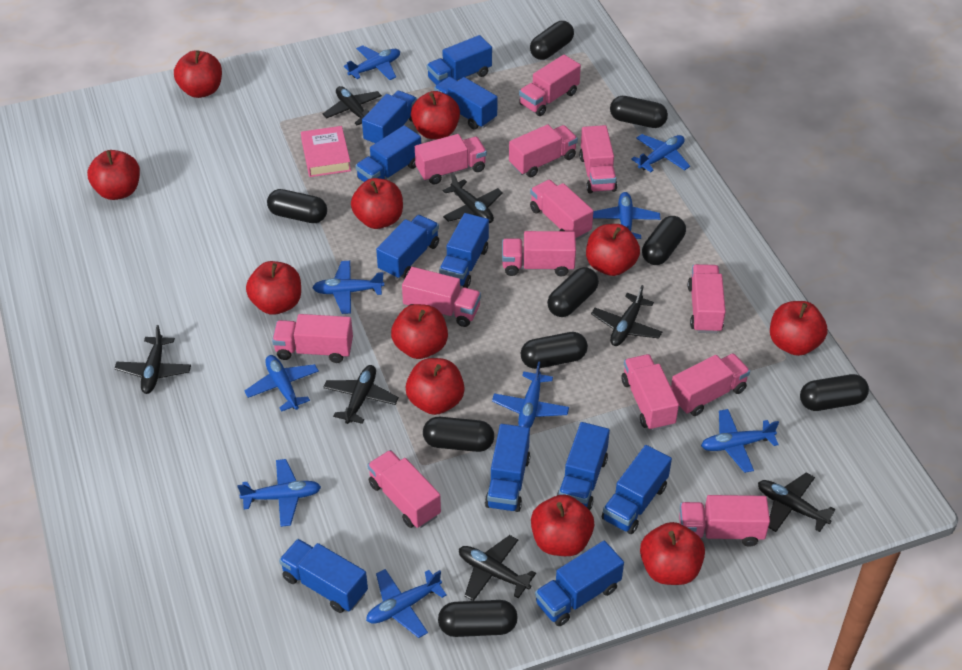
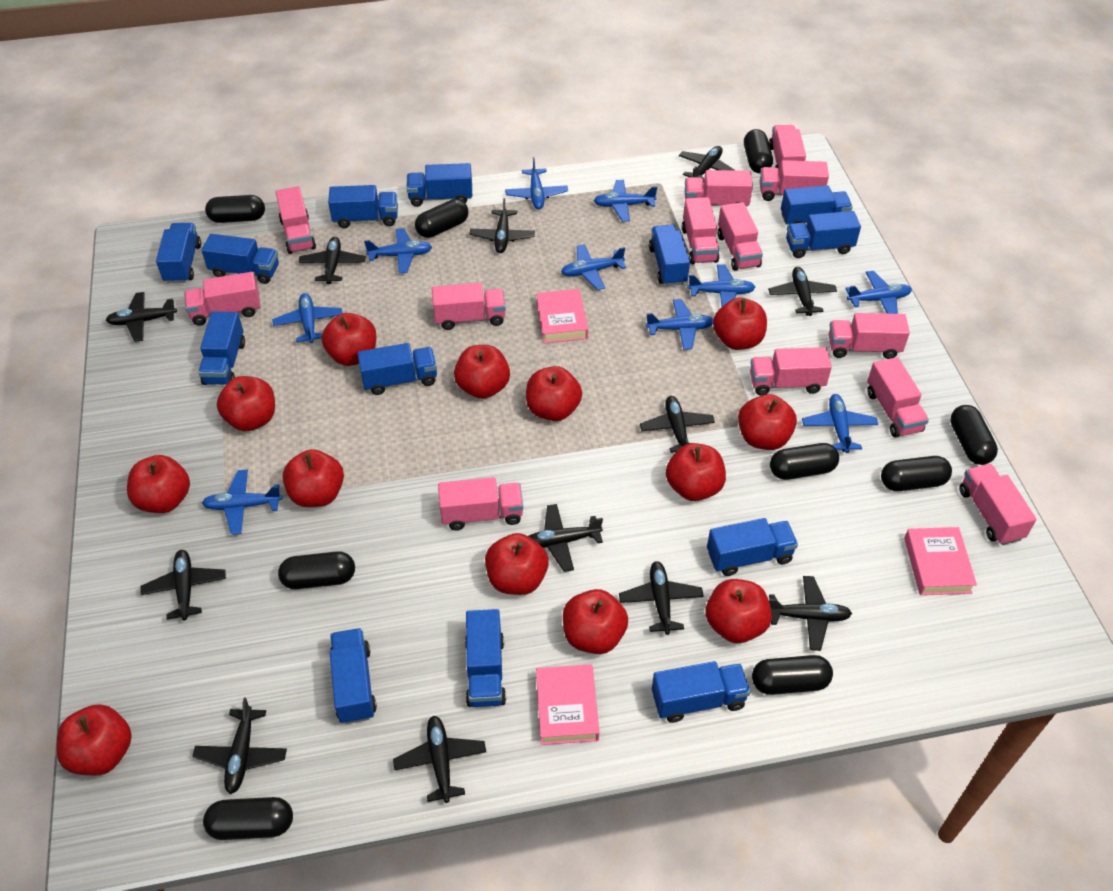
black plane: 7 -> 12
blue plane: 9 -> 10
blue truck: 11 -> 13
pink book: 1 -> 3
red apple: 11 -> 13

